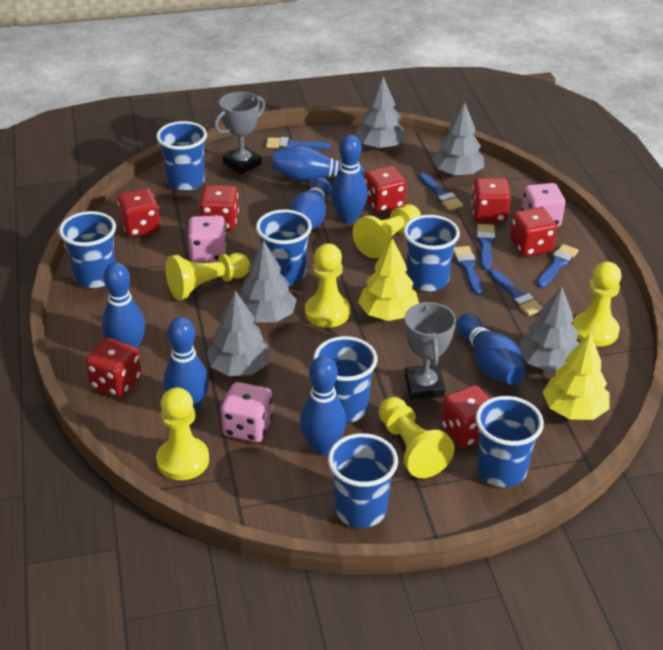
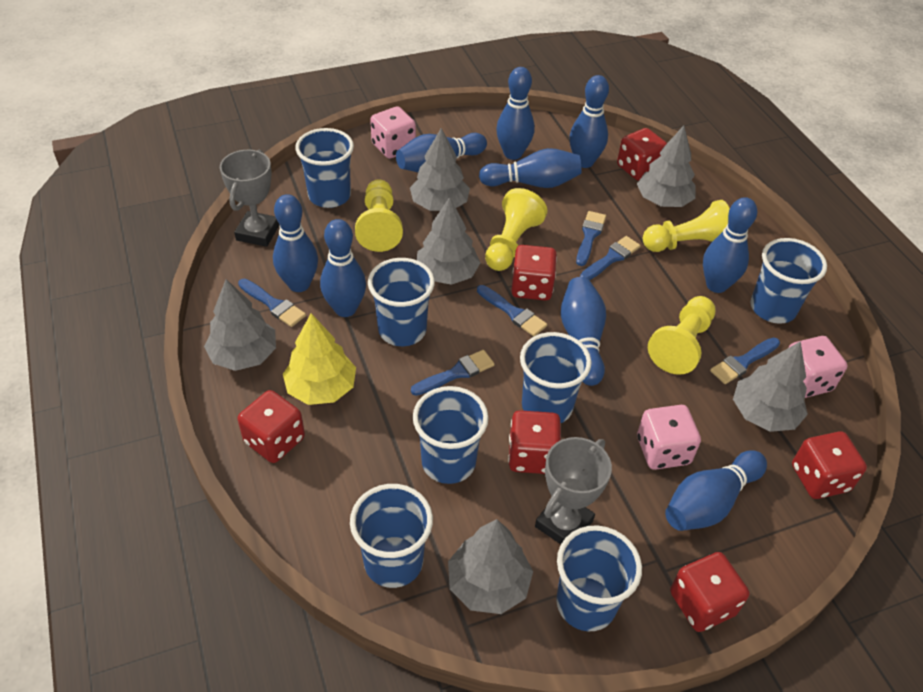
blue bowling pin: 7 -> 9
grey tree: 5 -> 6
red dice: 7 -> 6
yellow pawn: 6 -> 4
yellow tree: 2 -> 1

